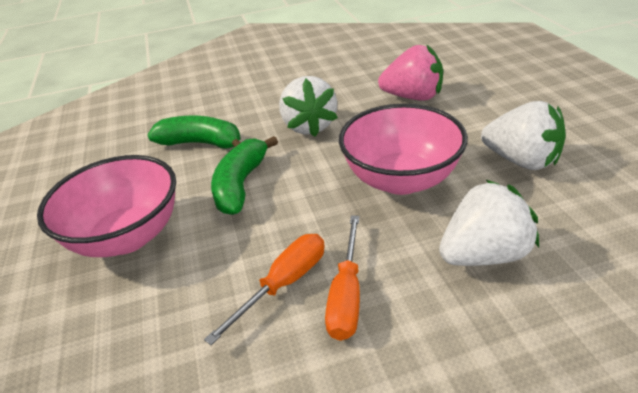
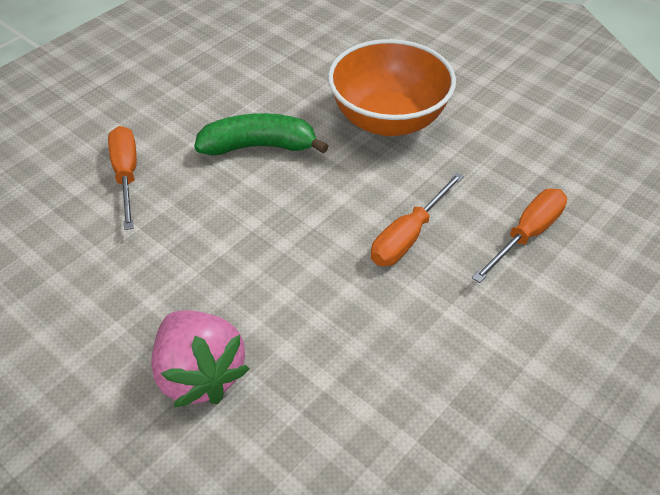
green banana: 2 -> 1
orange bowl: 0 -> 1
orange screwdriver: 2 -> 3
pink bowl: 2 -> 0
white strawberry: 3 -> 0

